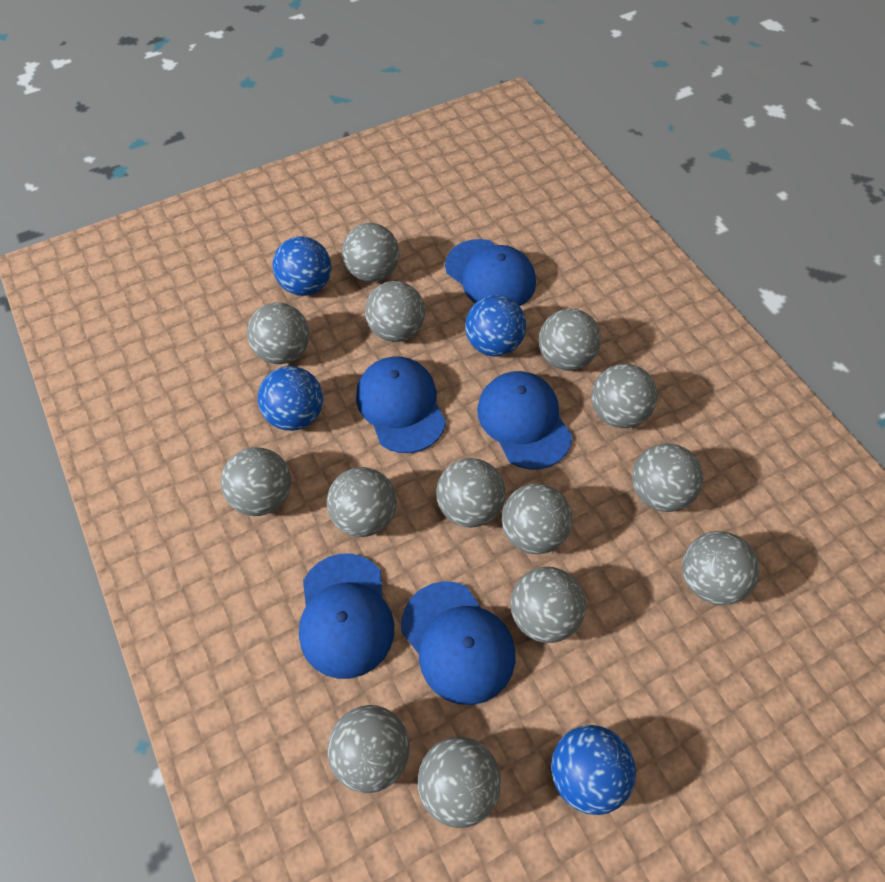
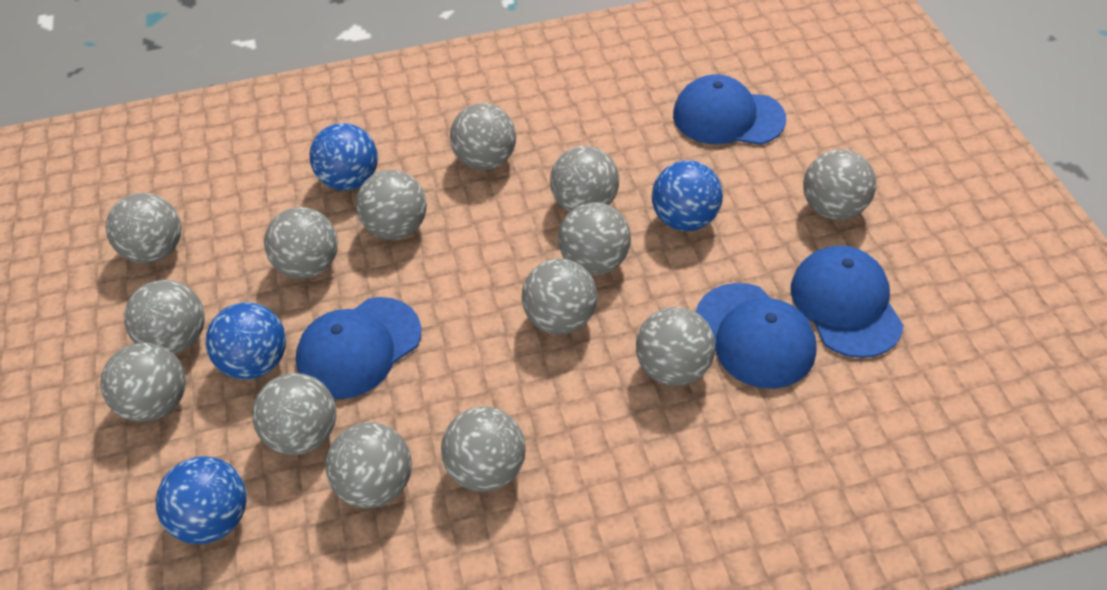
blue cap: 5 -> 4

